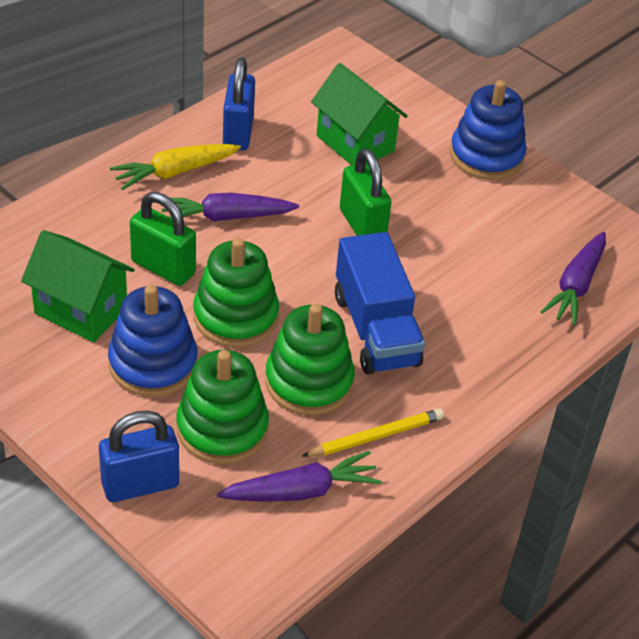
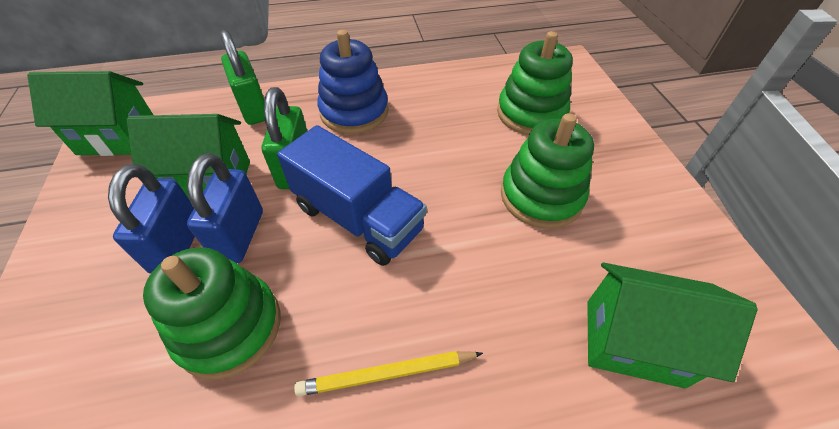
blue stacking toy: 2 -> 1
green house: 2 -> 3
purple carrot: 3 -> 0
yellow carrot: 1 -> 0

